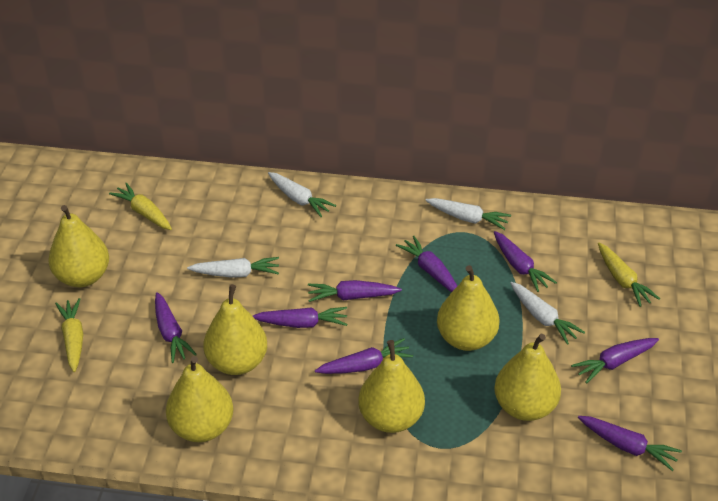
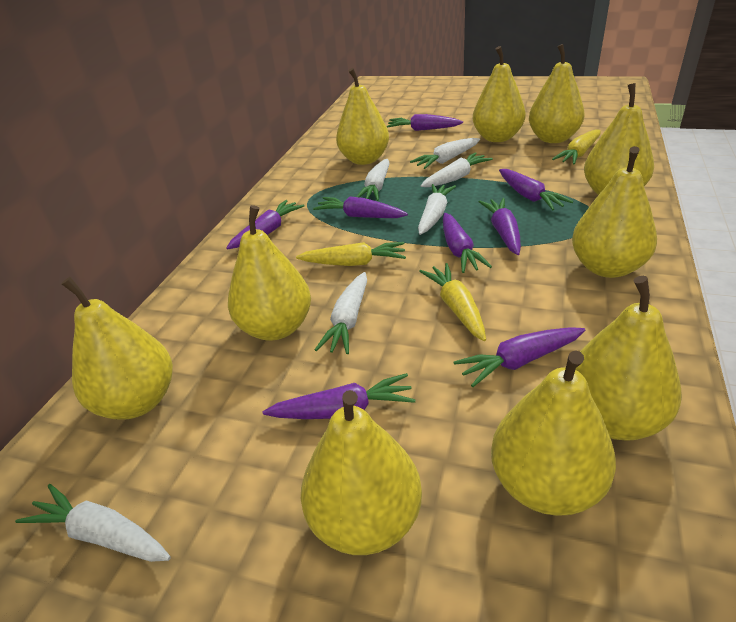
white carrot: 4 -> 6
yellow pear: 6 -> 10

